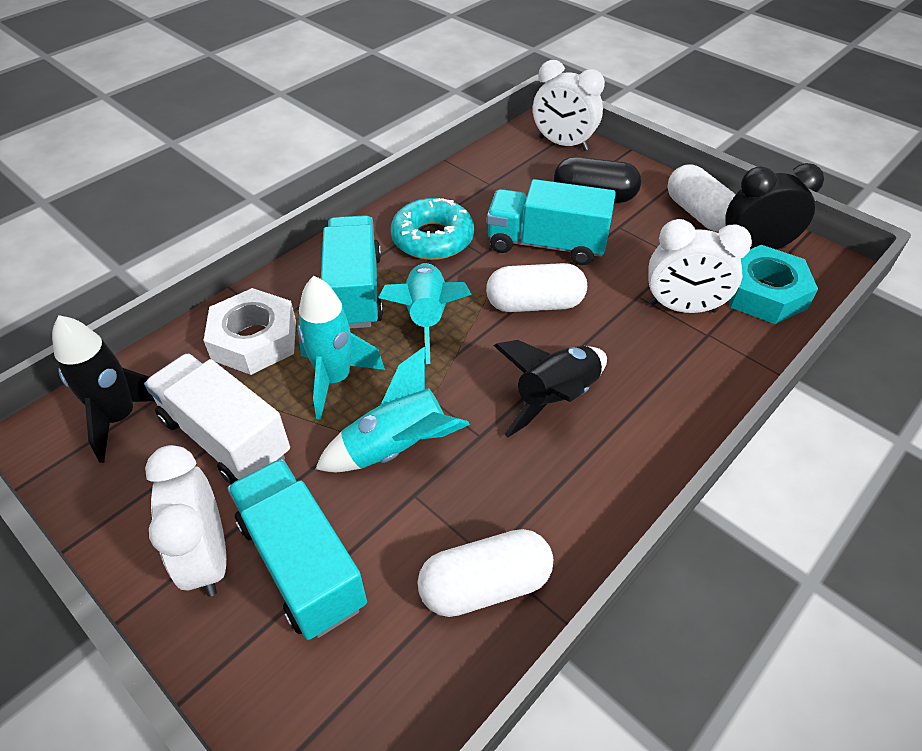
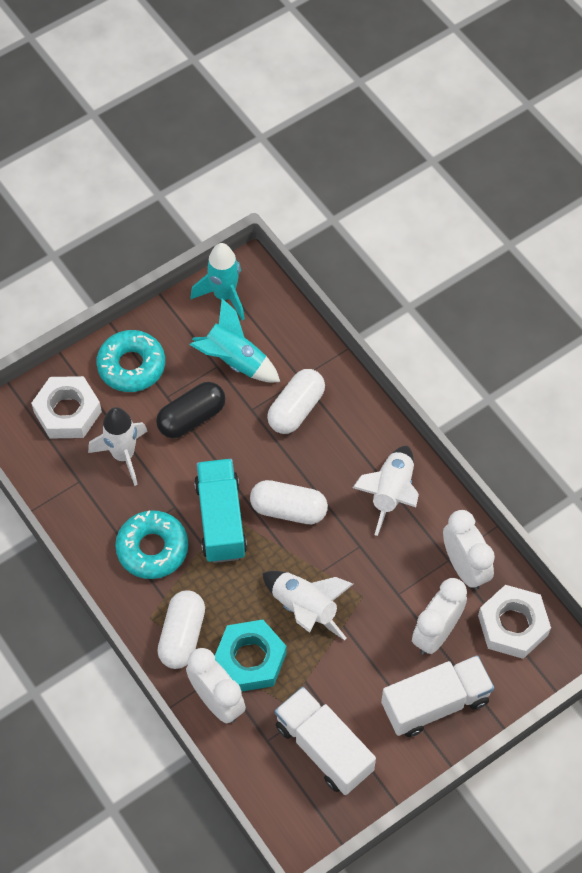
black clock: 1 -> 0
black rocket: 2 -> 0
turquoise donut: 1 -> 2
turquoise rocket: 3 -> 2
turquoise truck: 3 -> 1
white nut: 1 -> 2
white rocket: 0 -> 3
white truck: 1 -> 2

